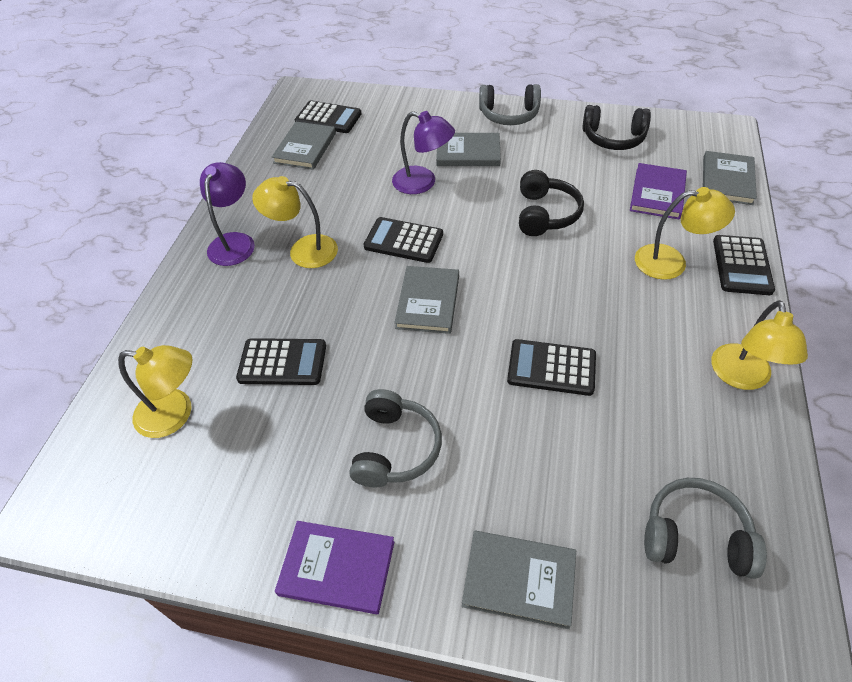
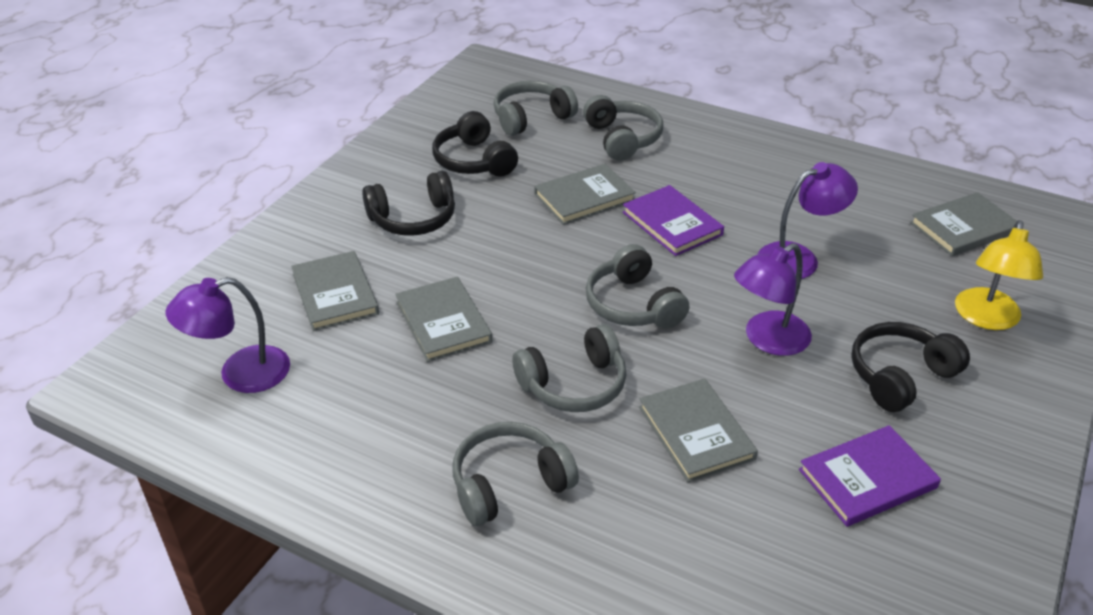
black calculator: 5 -> 0
black headphones: 2 -> 3
grey headphones: 3 -> 5
purple lamp: 2 -> 3
yellow lamp: 4 -> 1

